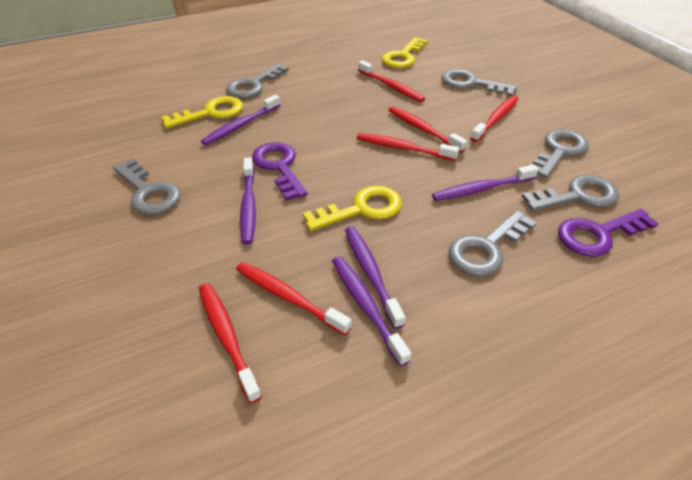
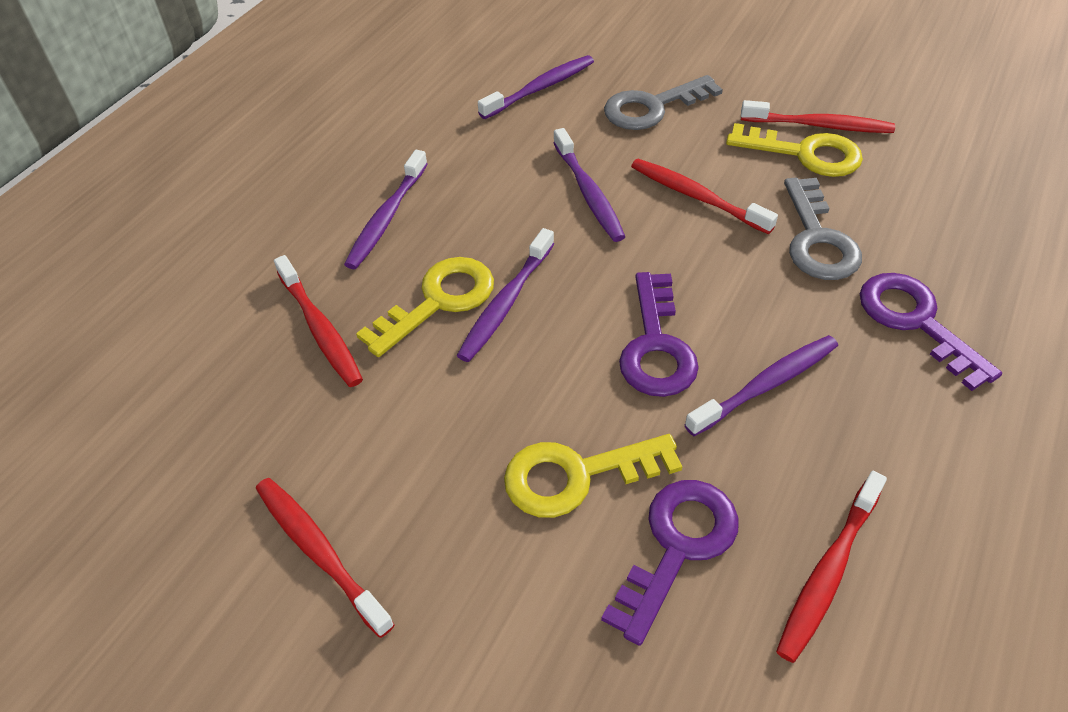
grey key: 6 -> 2
purple key: 2 -> 3
red toothbrush: 6 -> 5

